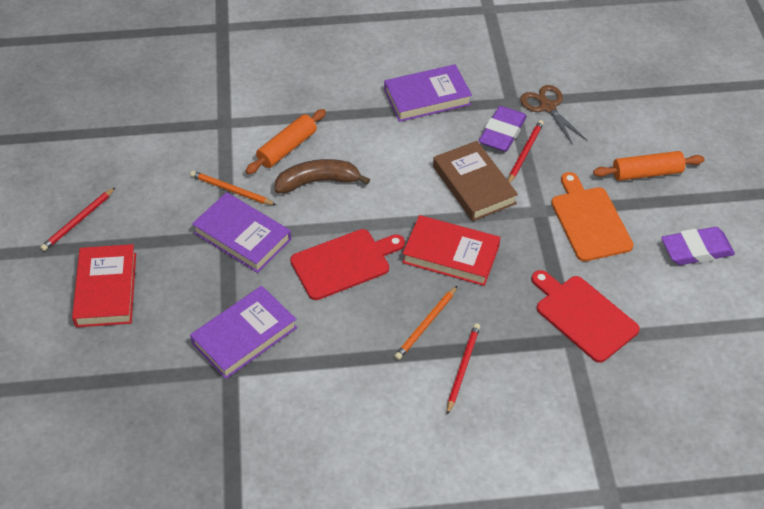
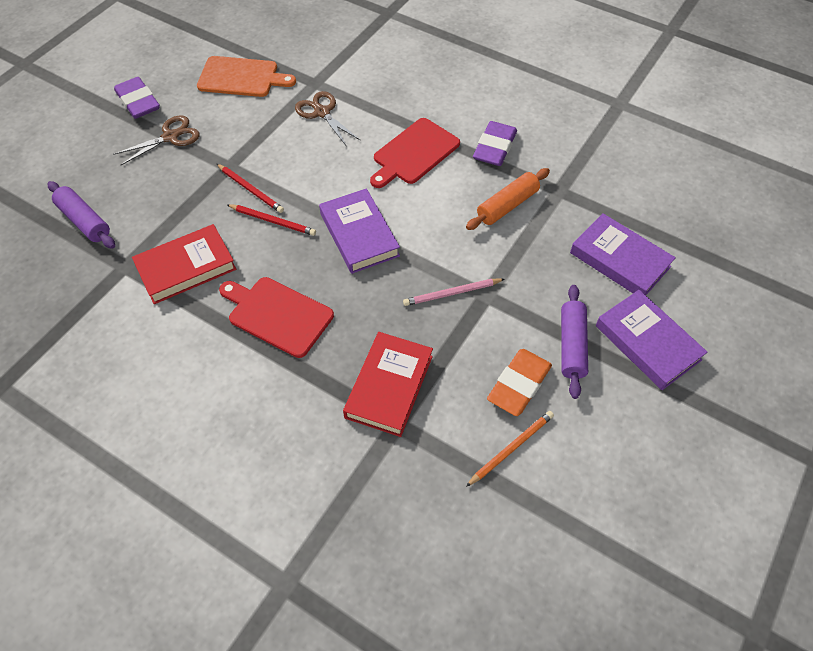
brown banana: 1 -> 0
brown book: 1 -> 0
brown scissors: 1 -> 2
orange eraser: 0 -> 1
orange pencil: 2 -> 1
orange rolling pin: 2 -> 1
pink pencil: 0 -> 1
purple rolling pin: 0 -> 2
red pencil: 3 -> 2

